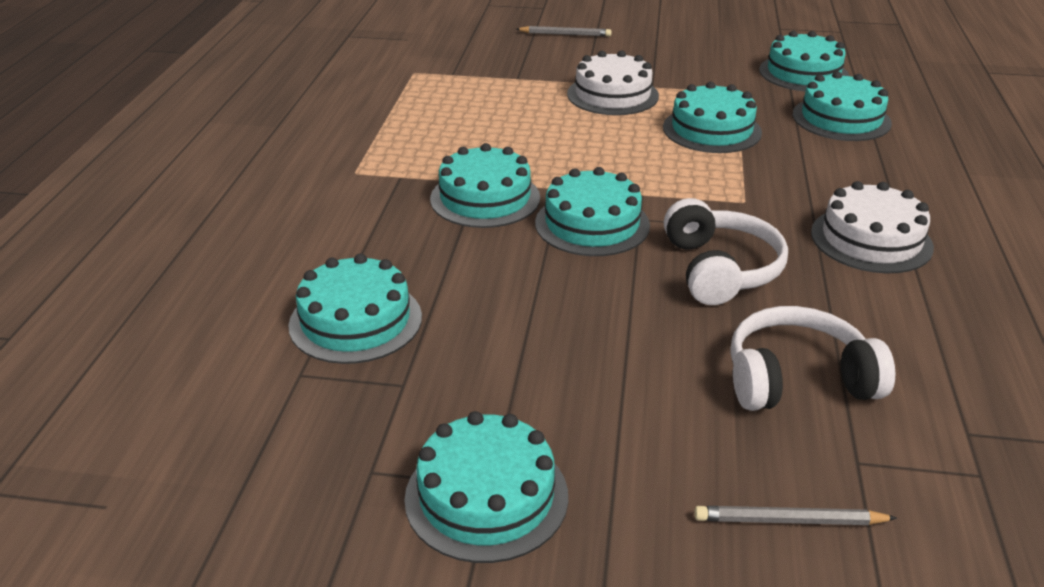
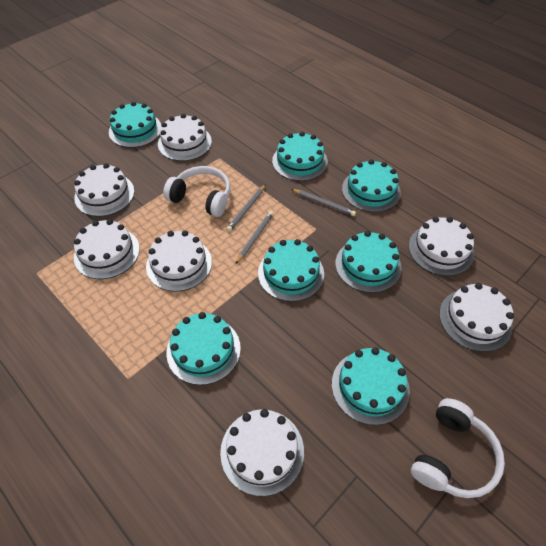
grey pencil: 2 -> 3
white cake: 2 -> 7

